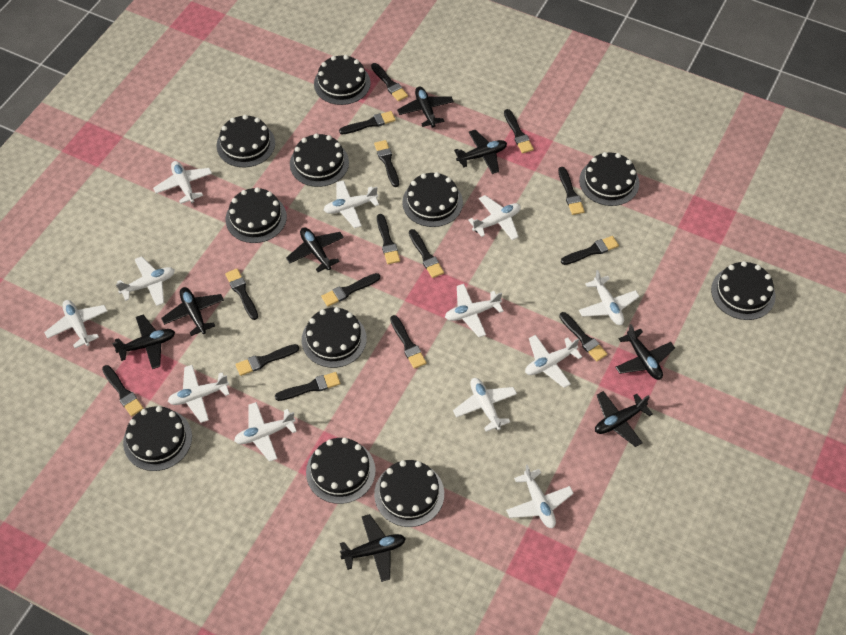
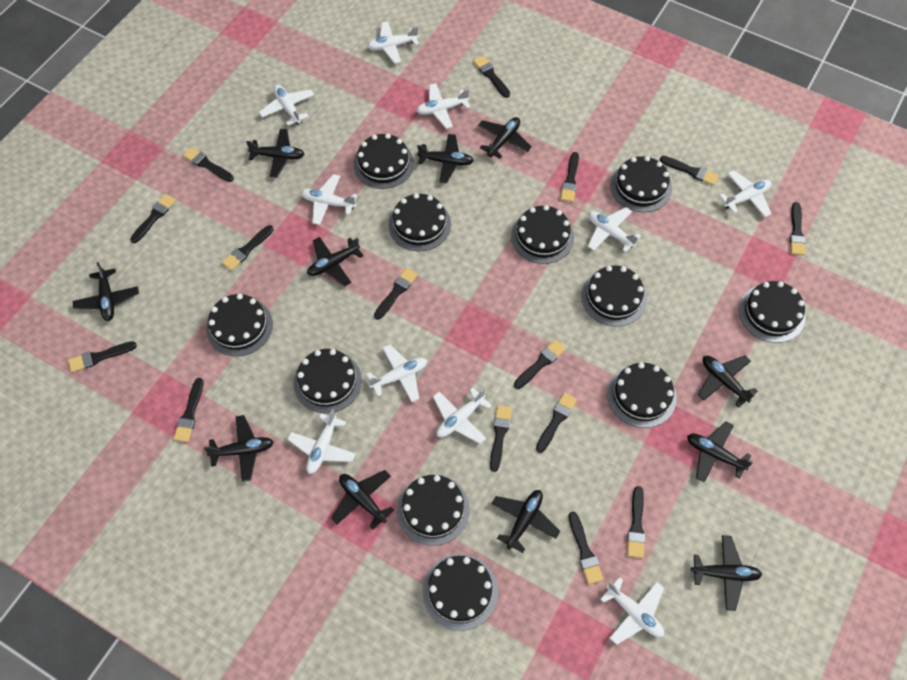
black plane: 8 -> 11
white plane: 12 -> 10

